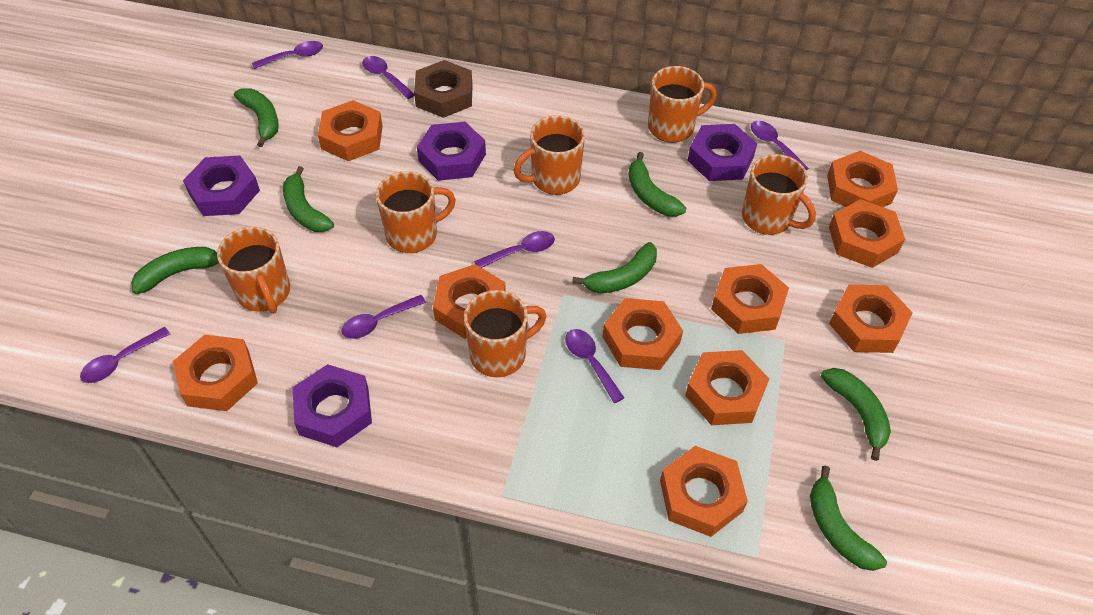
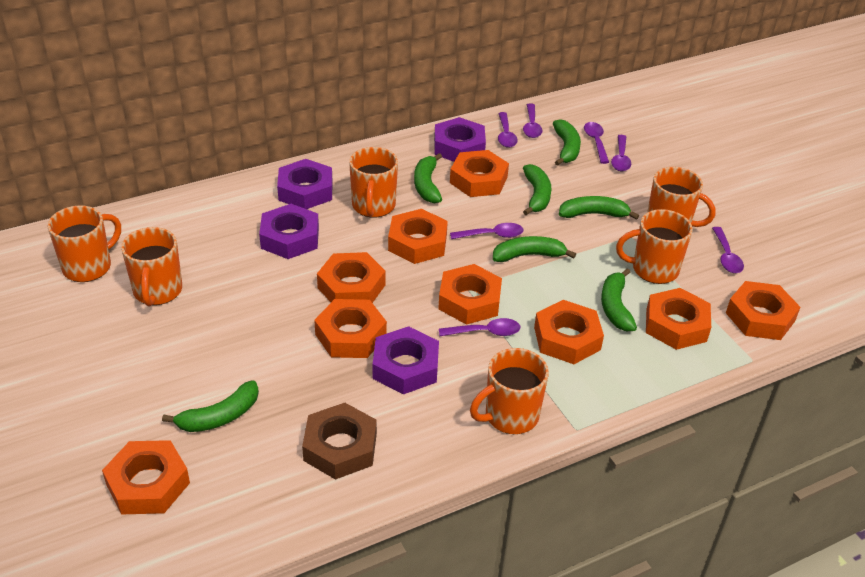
orange nut: 10 -> 9

